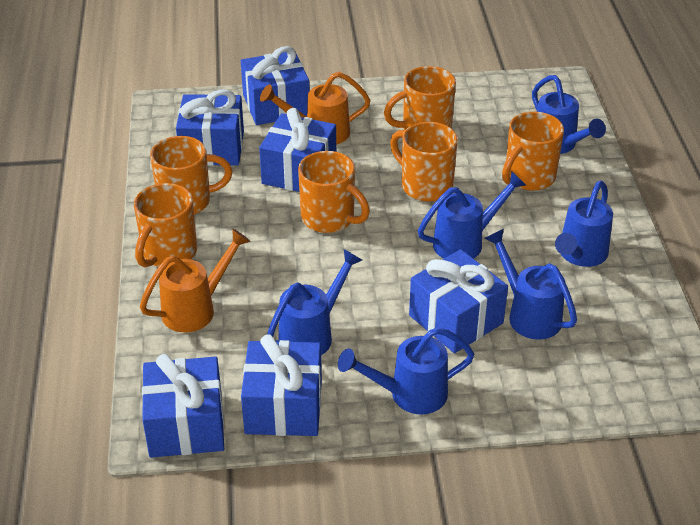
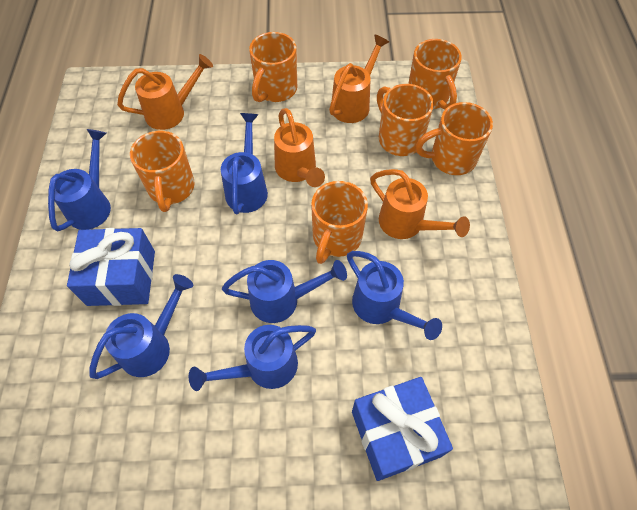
blue gift: 6 -> 2
orange watering can: 2 -> 4

